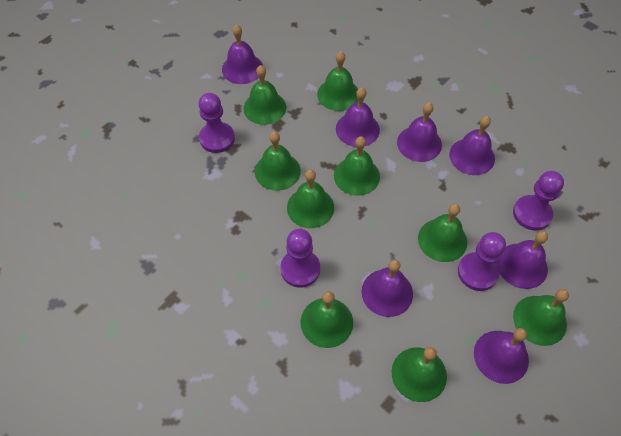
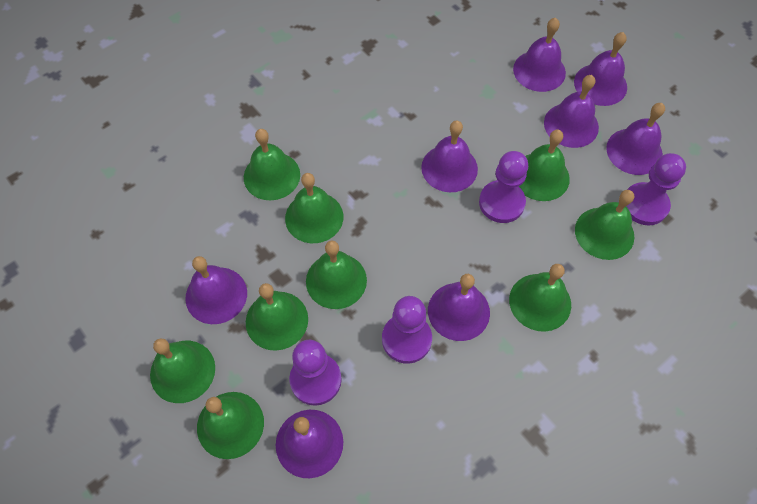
purple bell: 7 -> 8

